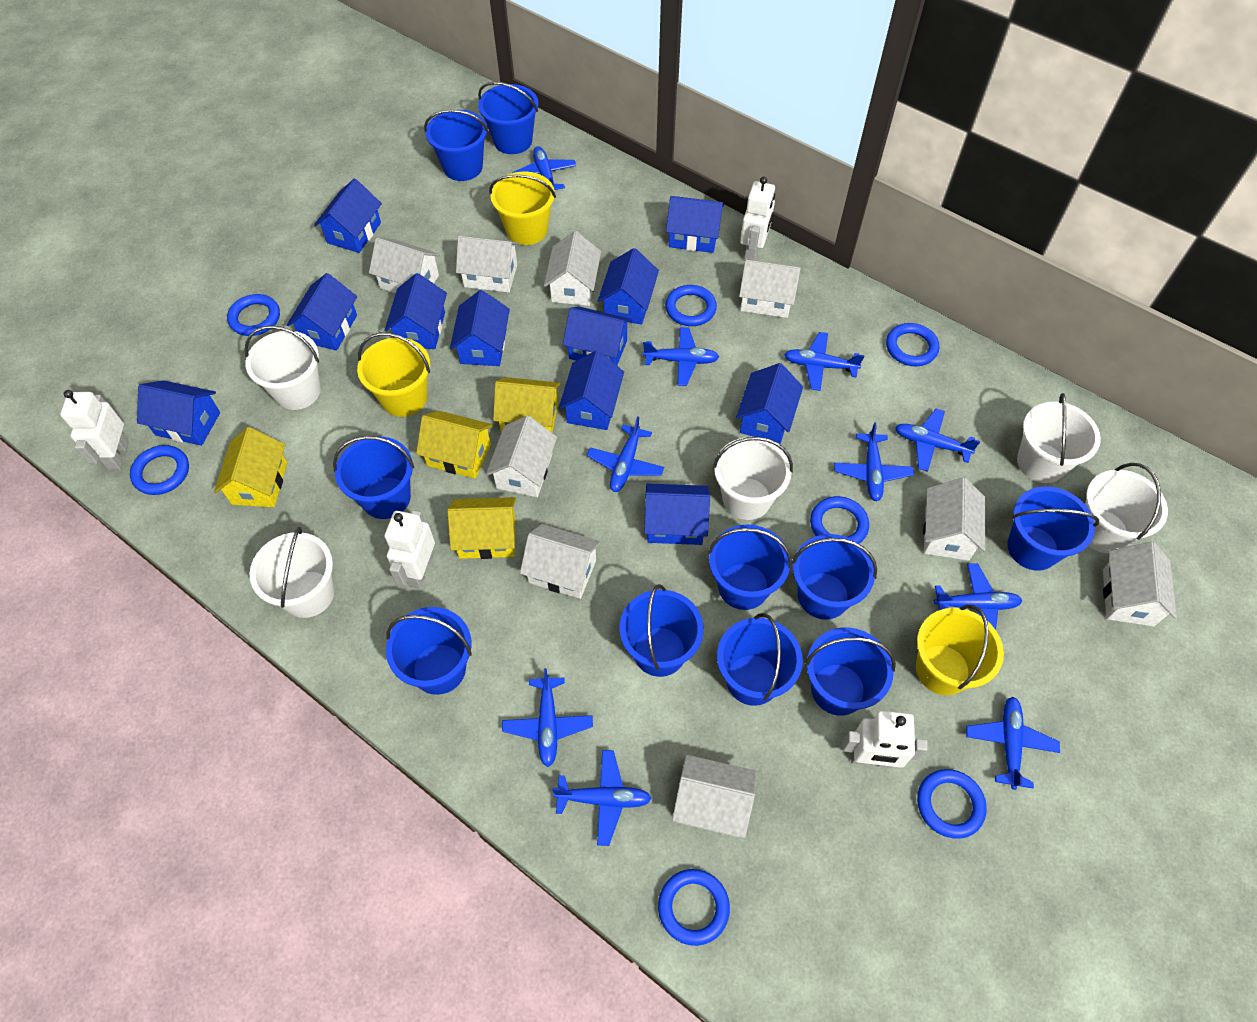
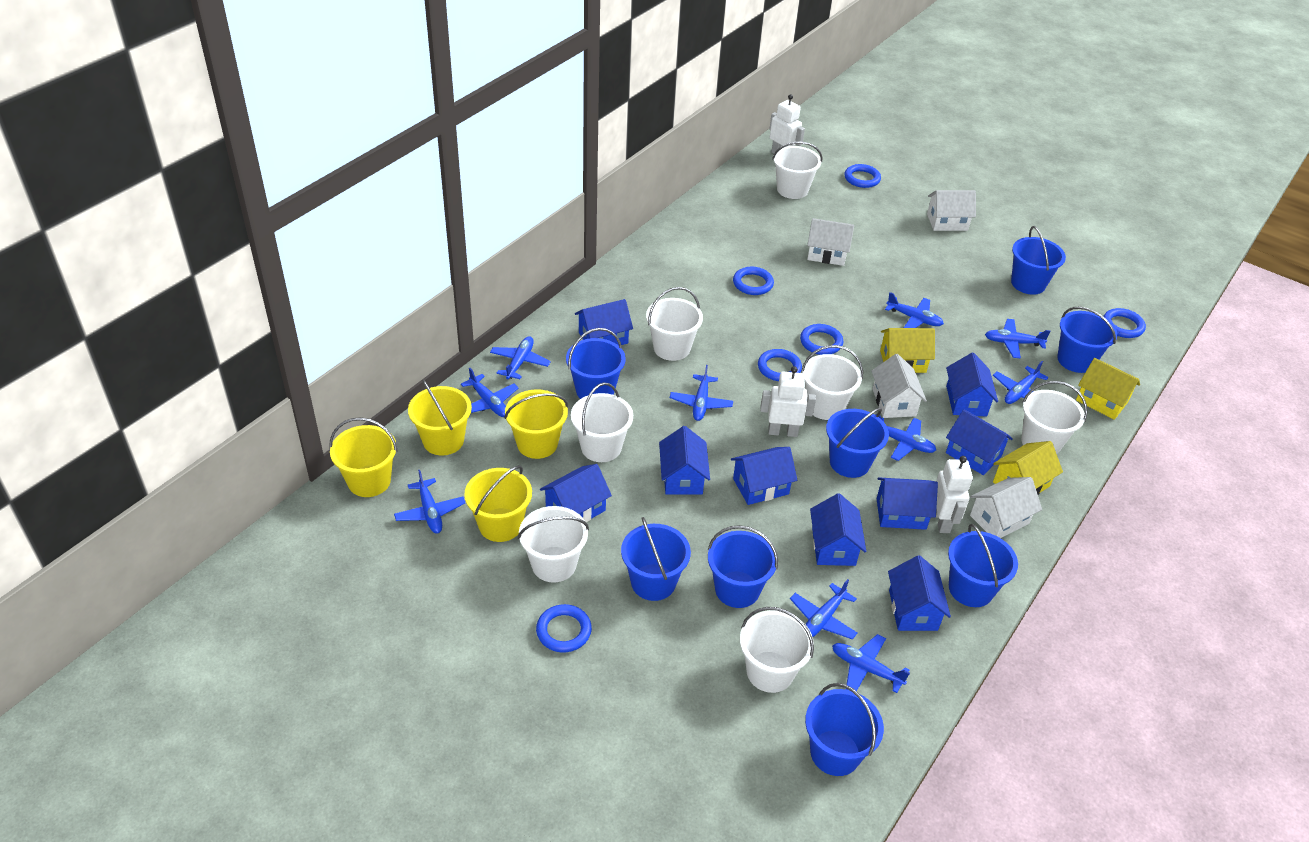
blue bucket: 10 -> 8
blue house: 11 -> 9
blue ring: 7 -> 6
white bucket: 5 -> 7
white house: 9 -> 4
white robot: 4 -> 3
yellow bucket: 3 -> 4
yellow house: 4 -> 3

